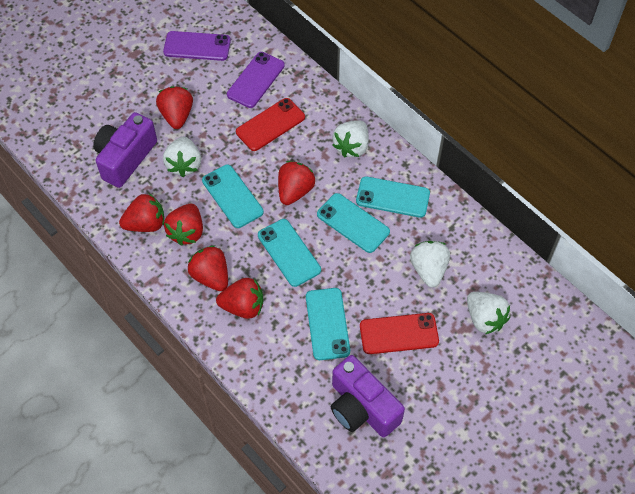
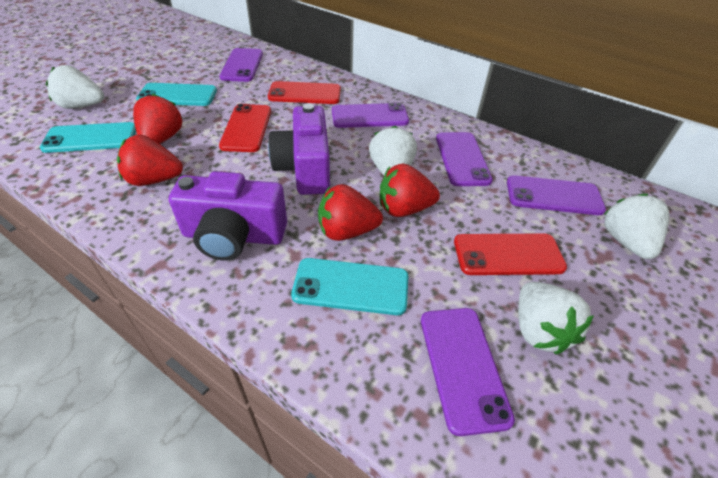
purple phone: 2 -> 5
red phone: 2 -> 3
red strawberry: 6 -> 4
turquoise phone: 5 -> 3

